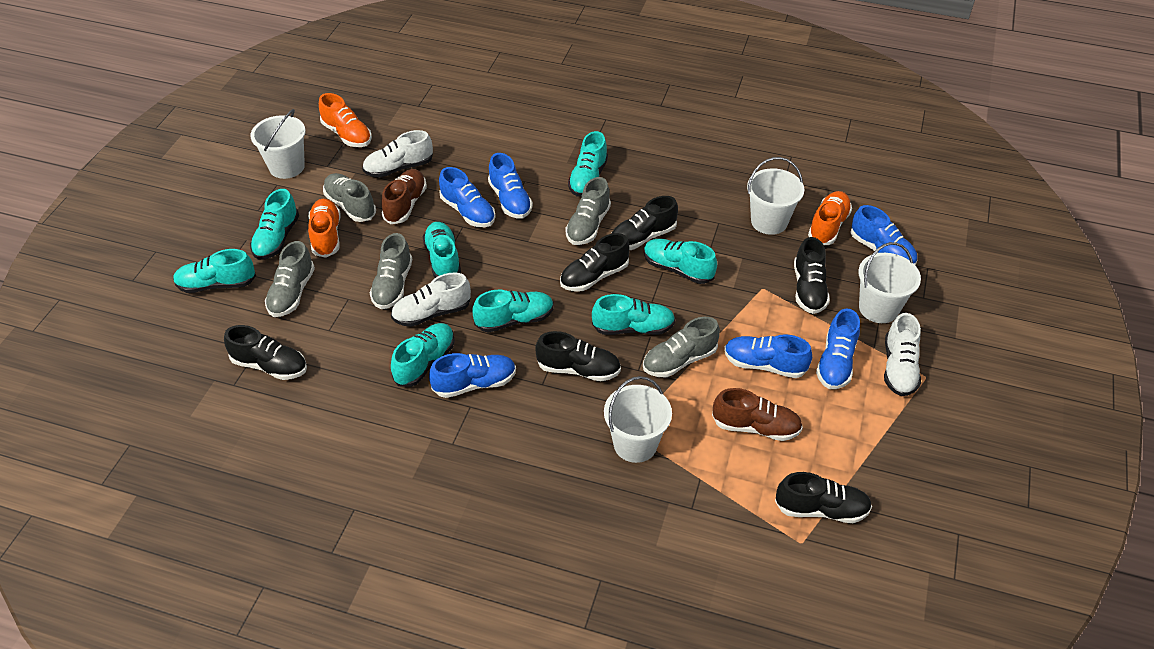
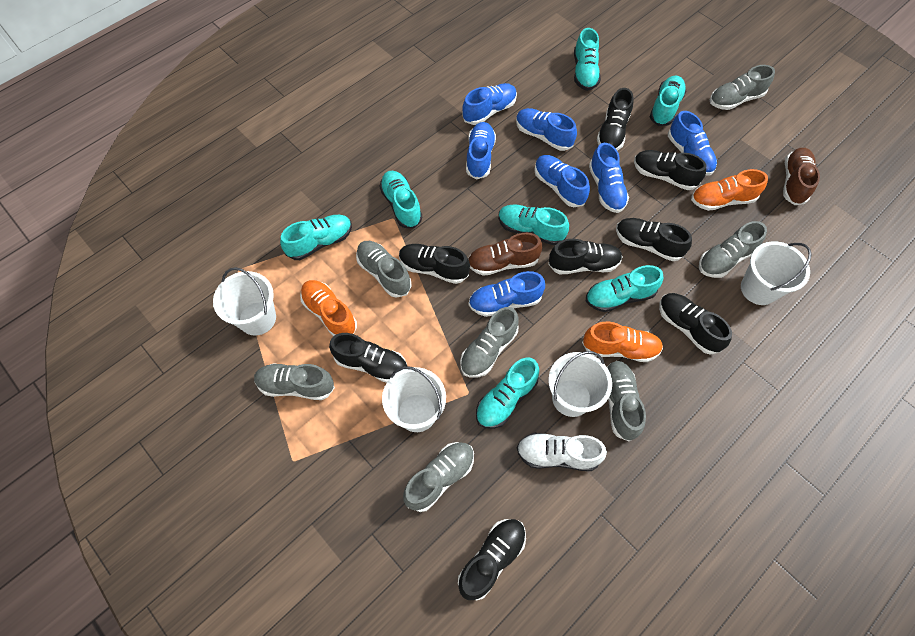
black shoe: 6 -> 8
blue shoe: 6 -> 7
grey shoe: 5 -> 7
turquoise shoe: 8 -> 7
white shoe: 3 -> 1

